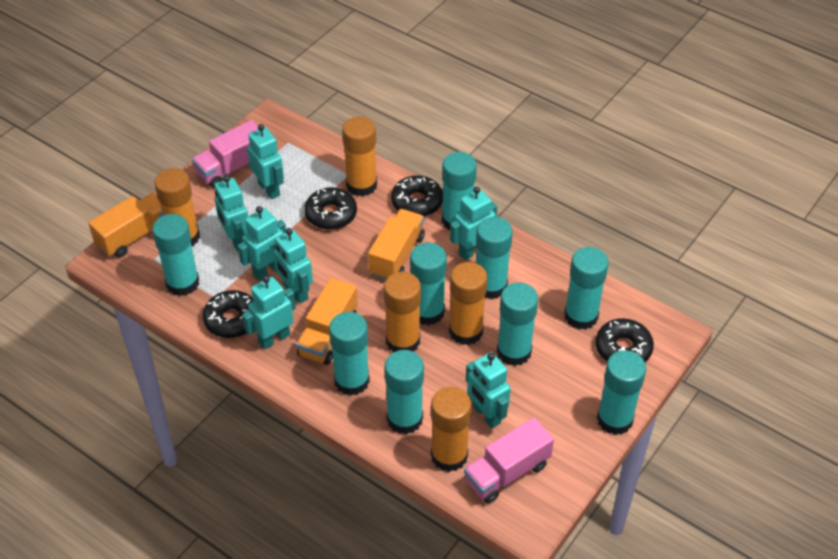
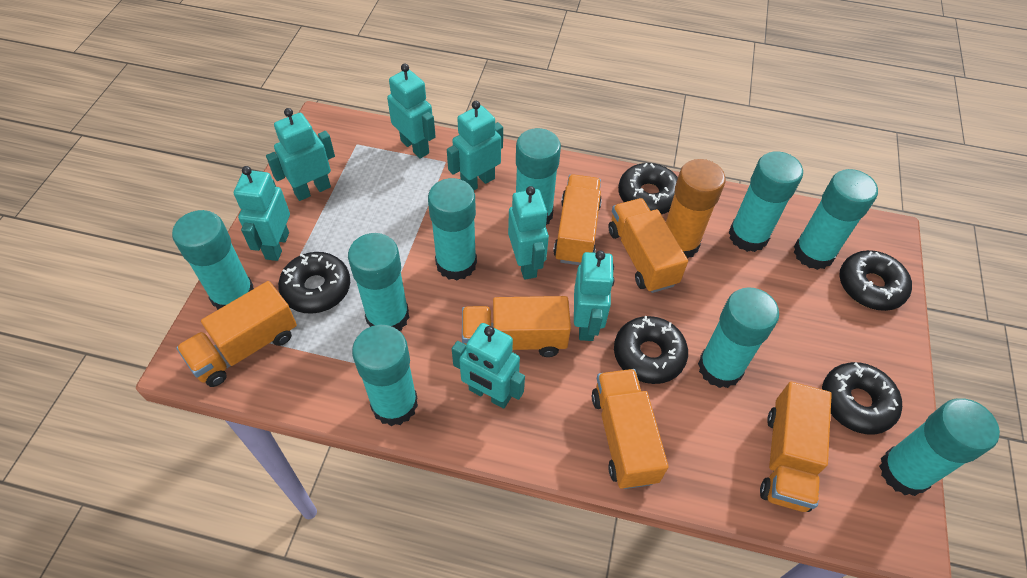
black donut: 4 -> 5
orange glue stick: 5 -> 1
orange truck: 3 -> 6
pink truck: 2 -> 0

